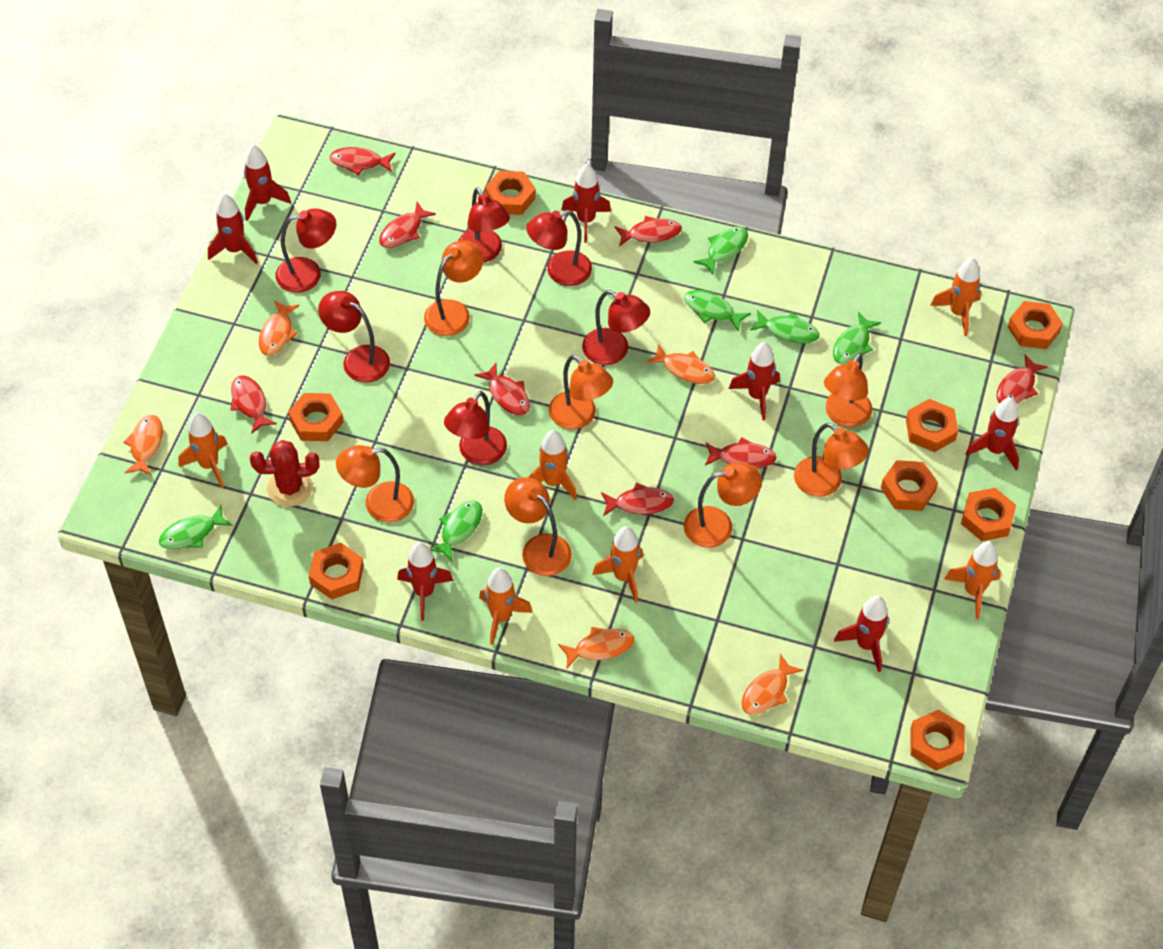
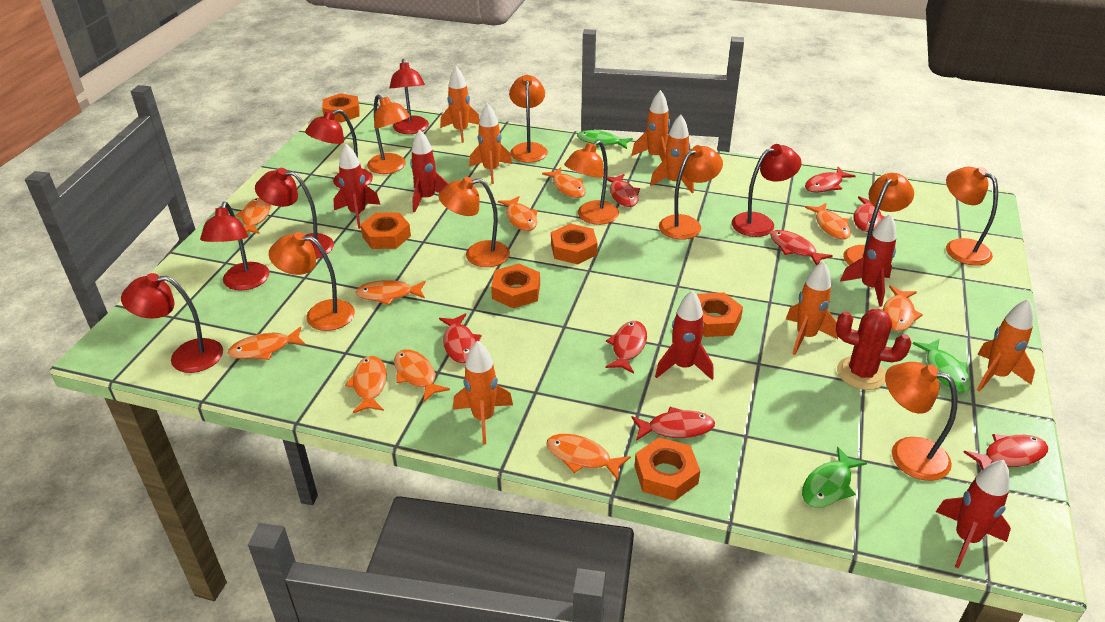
green fish: 6 -> 3
orange fish: 5 -> 10
orange lamp: 7 -> 9
orange nut: 8 -> 6
orange rocket: 6 -> 7
red rocket: 7 -> 5

